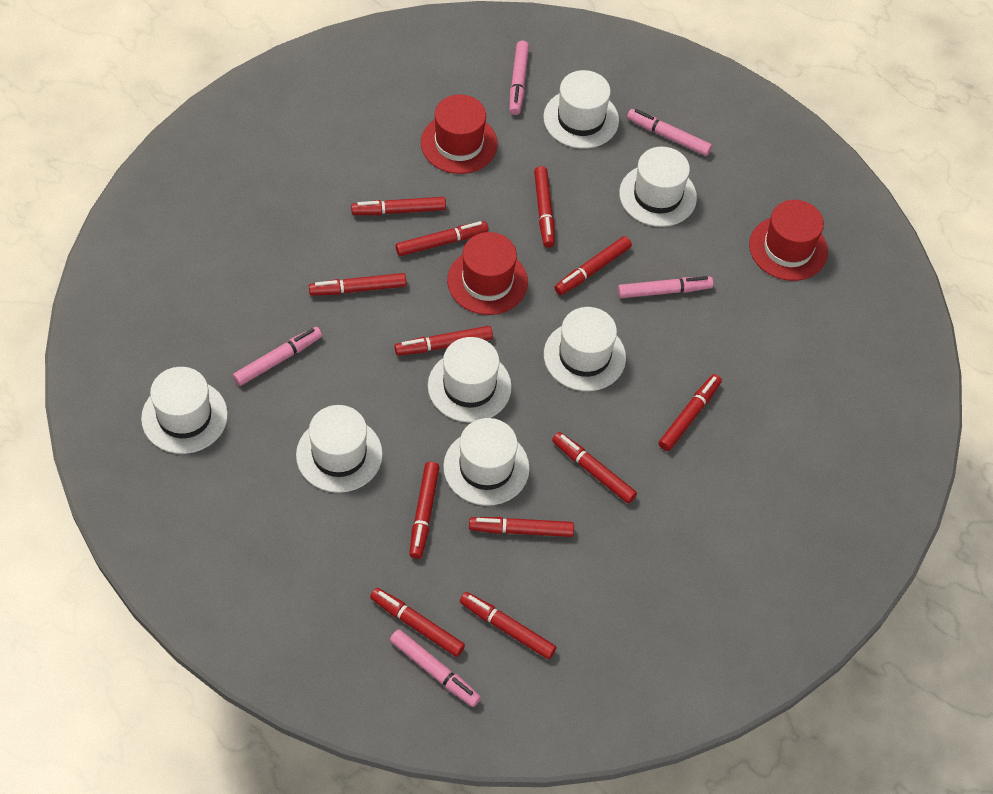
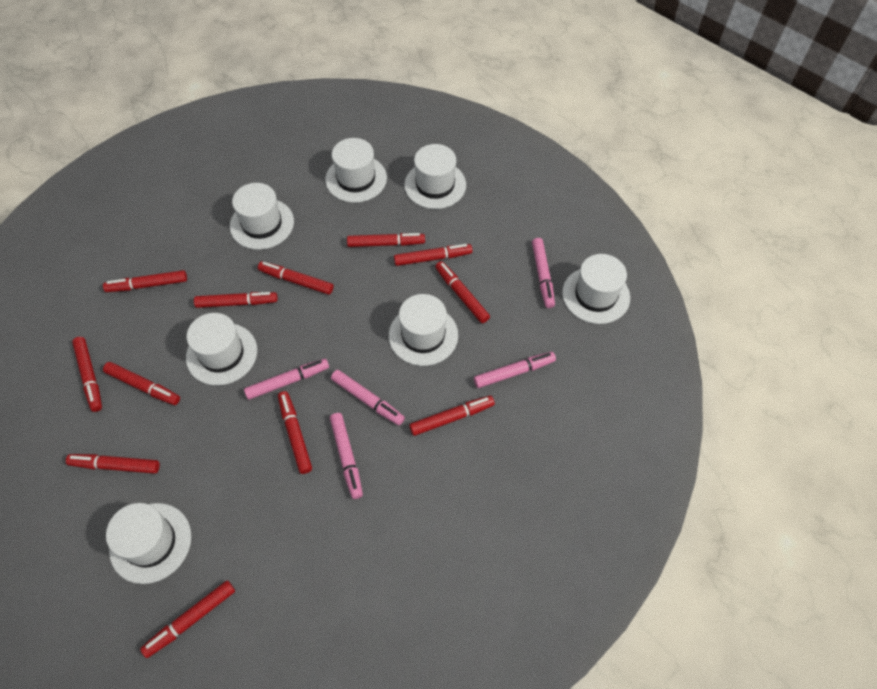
red hat: 3 -> 0

